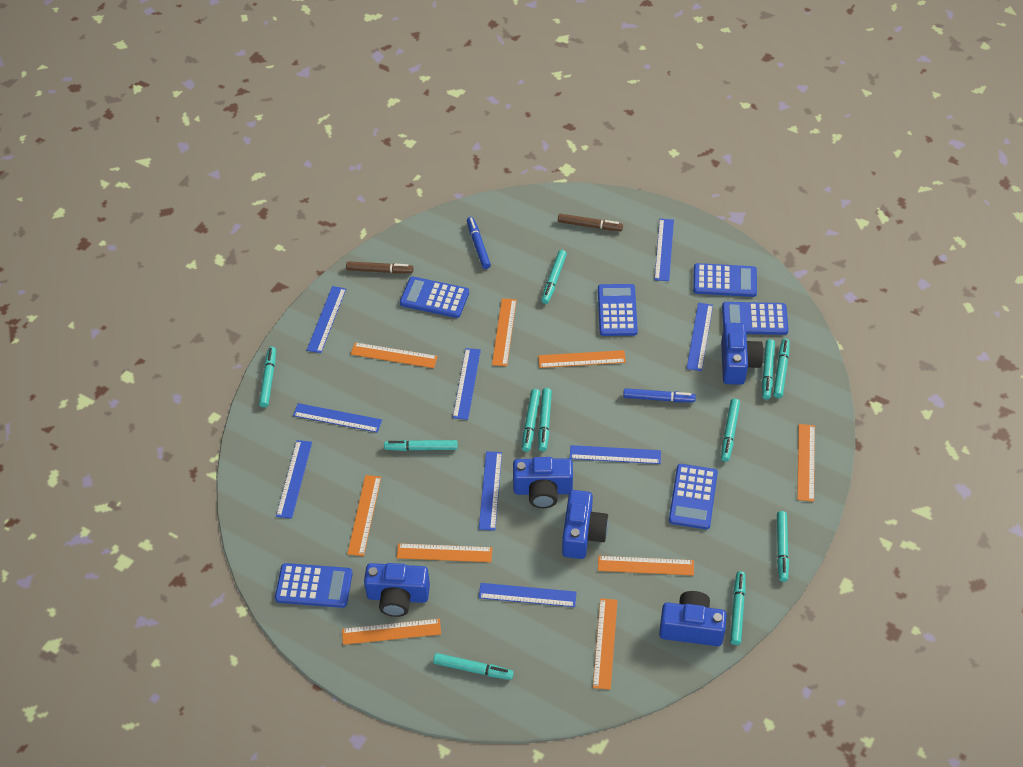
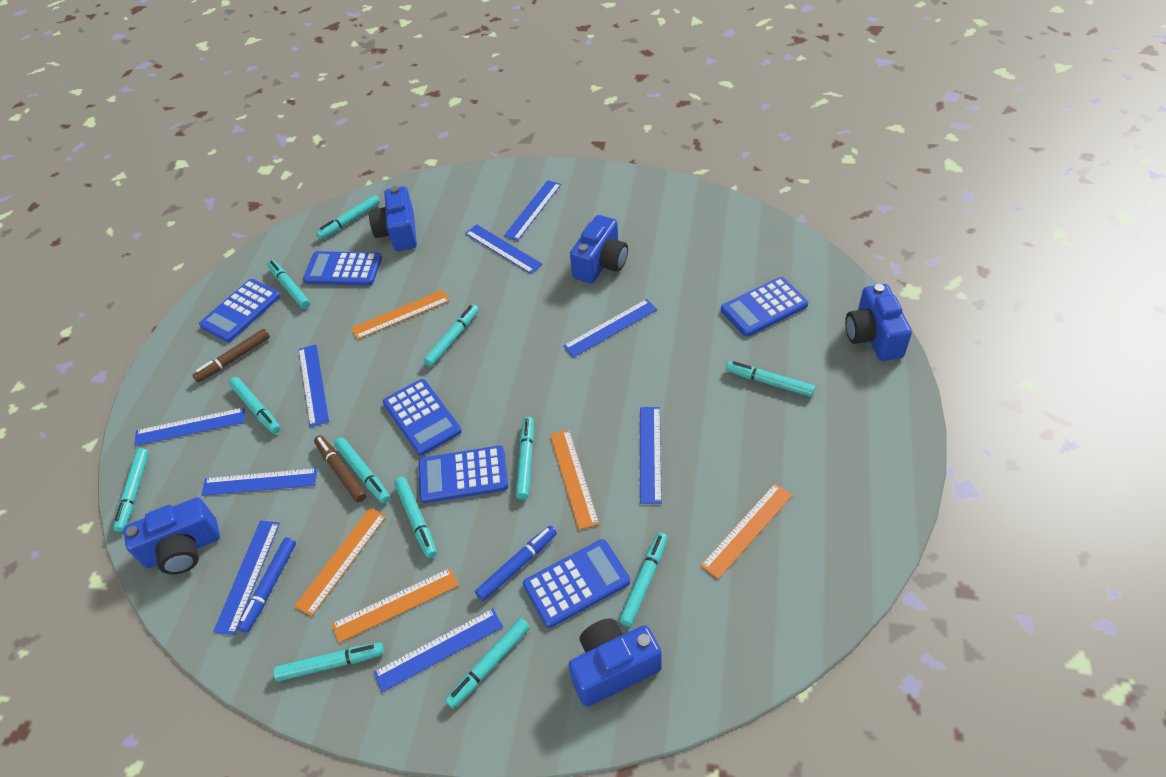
orange ruler: 9 -> 5
turquoise marker: 11 -> 12

